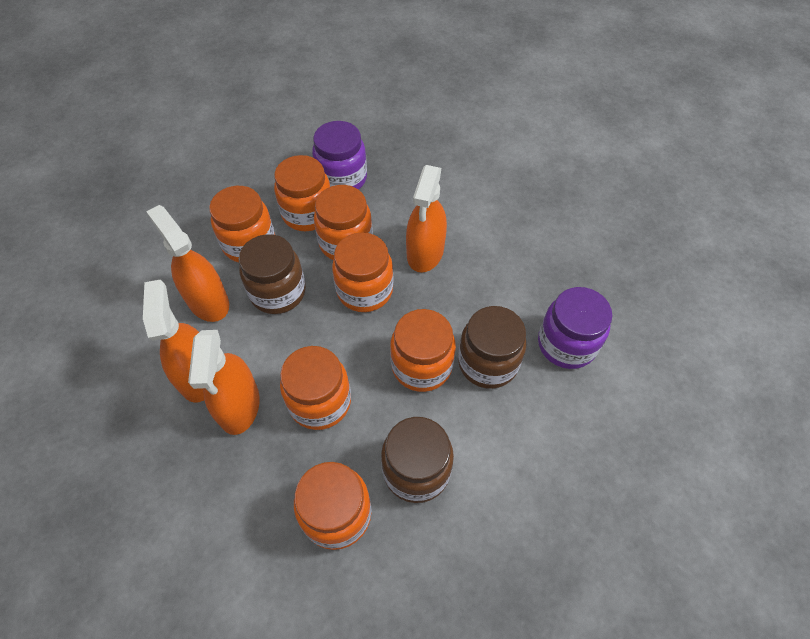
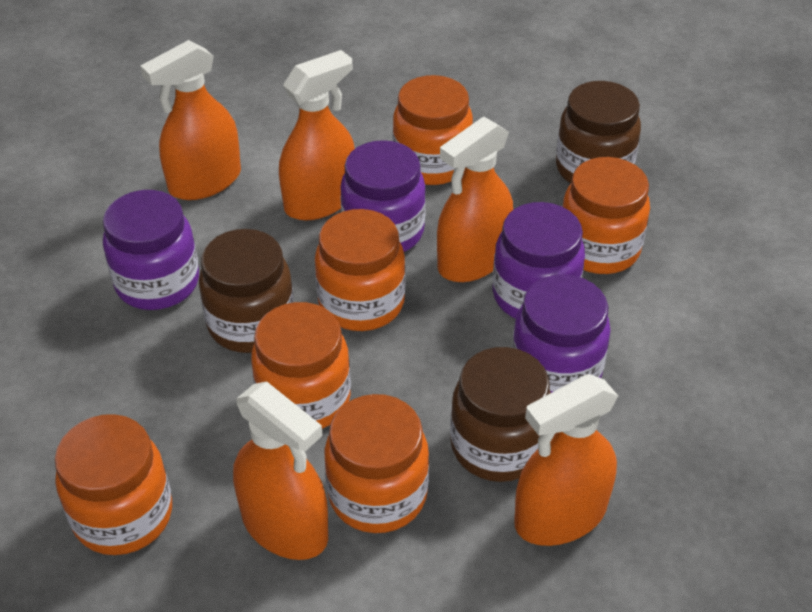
orange jar: 7 -> 6
orange spray bottle: 4 -> 5
purple jar: 2 -> 4

